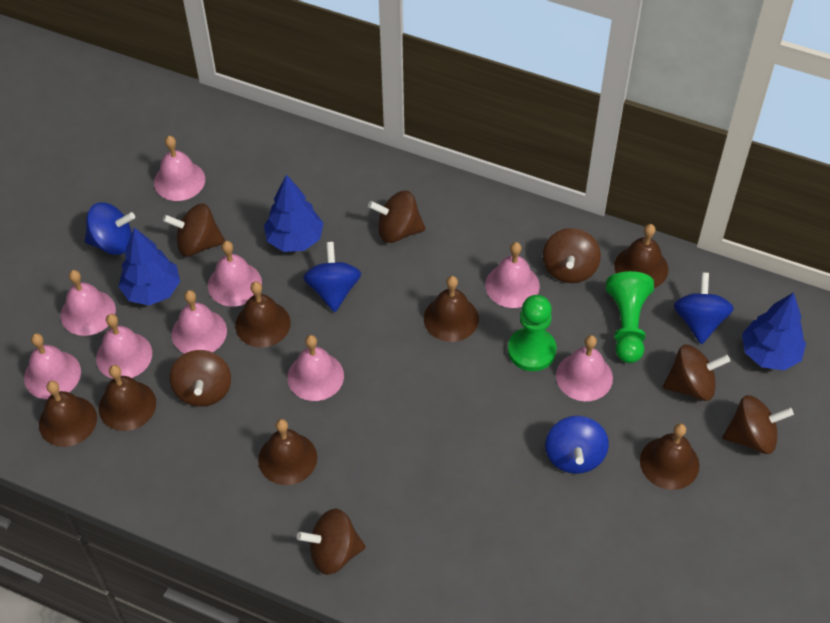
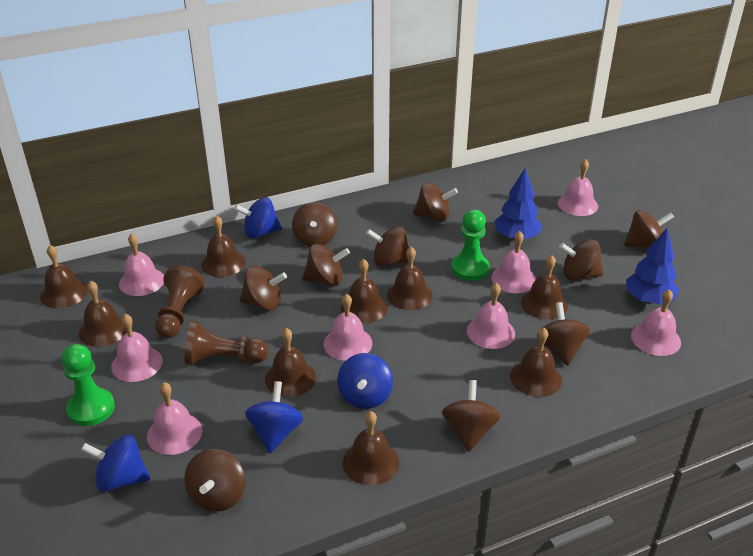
blue tree: 3 -> 2
brown bell: 7 -> 9
brown pawn: 0 -> 2
brown spinning top: 7 -> 10
pink bell: 9 -> 8

